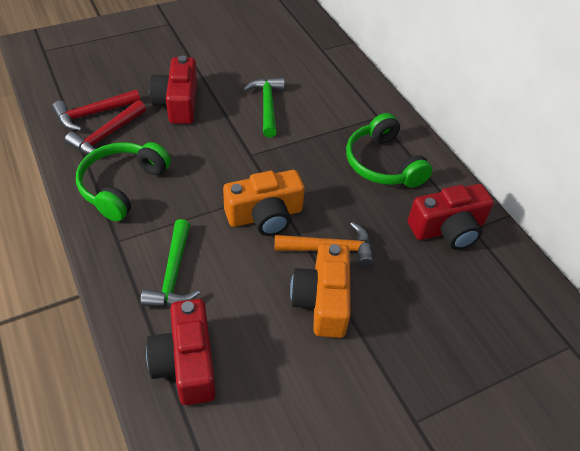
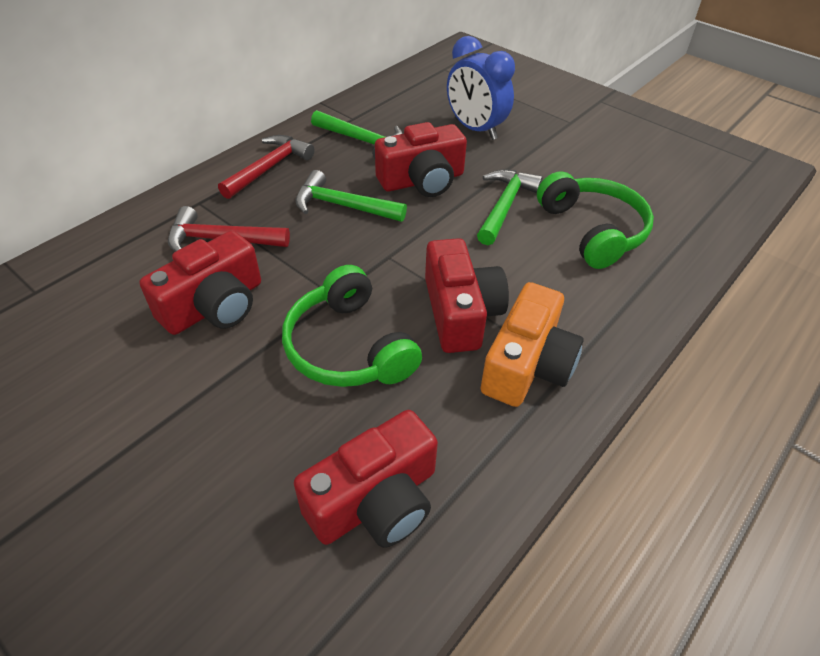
blue clock: 0 -> 1
green hammer: 2 -> 3
orange camera: 2 -> 1
orange hammer: 1 -> 0
red camera: 3 -> 4

